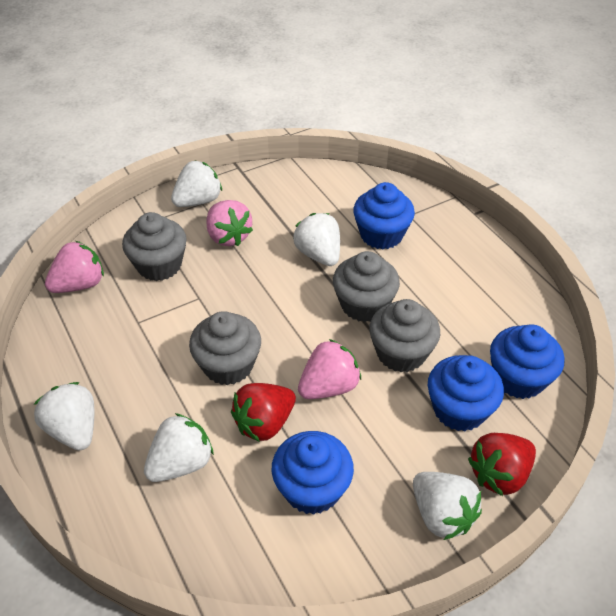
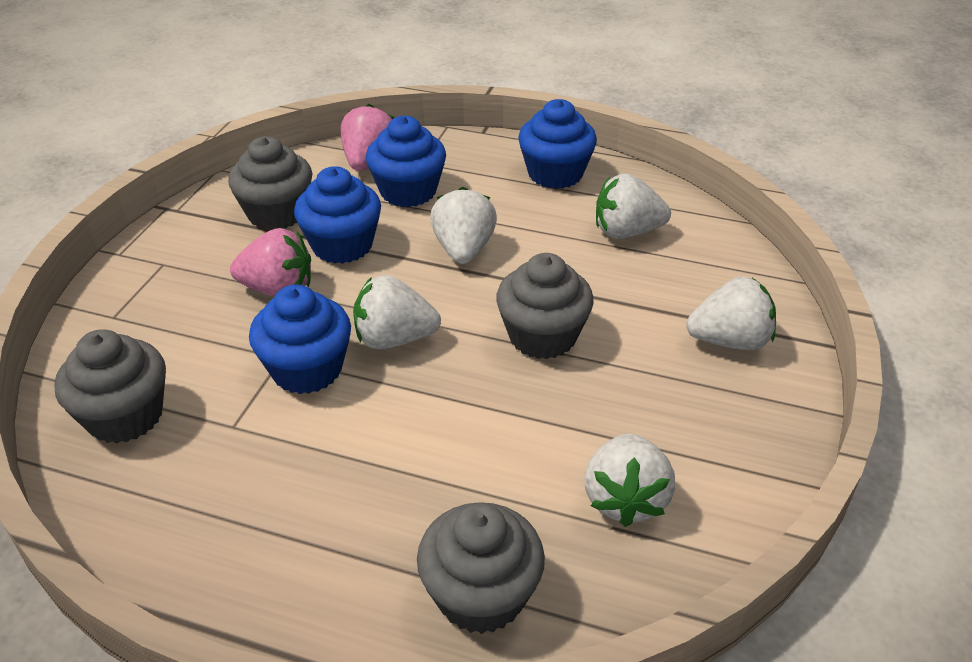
pink strawberry: 3 -> 2
red strawberry: 2 -> 0

